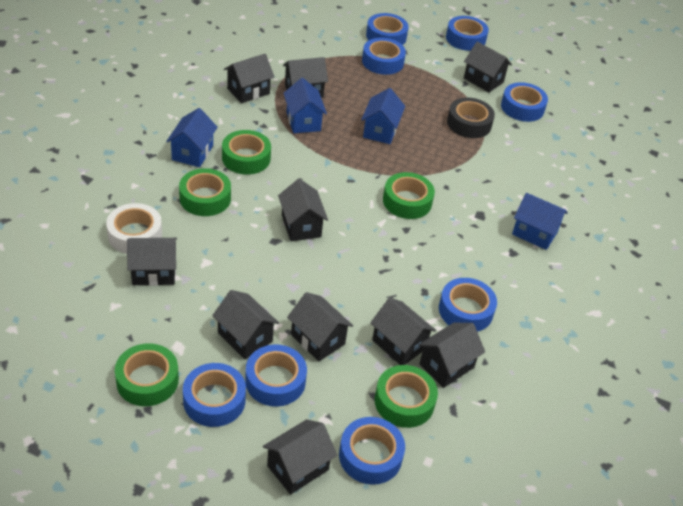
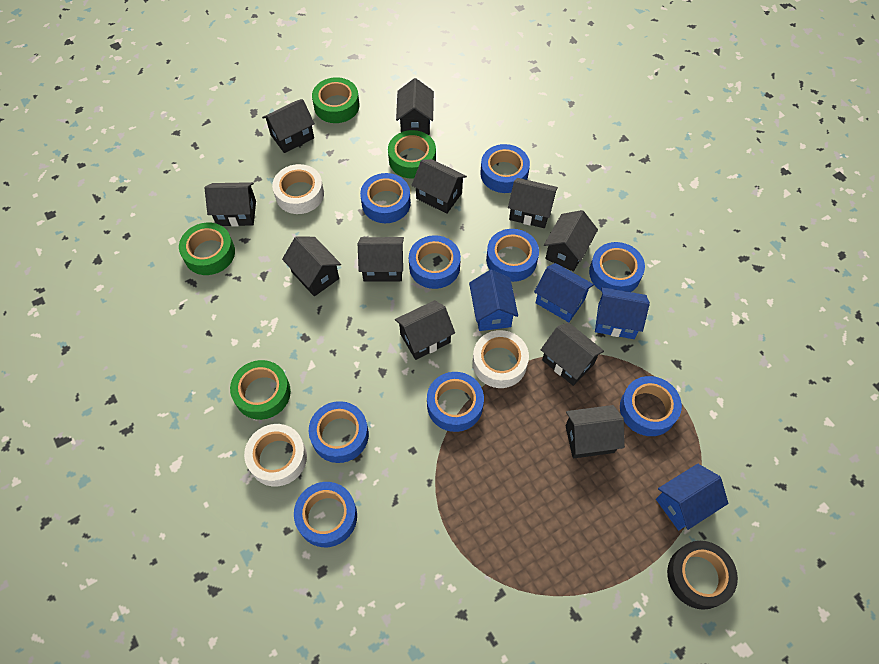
black house: 10 -> 11
blue tape: 8 -> 9
green tape: 5 -> 4
white tape: 1 -> 3

